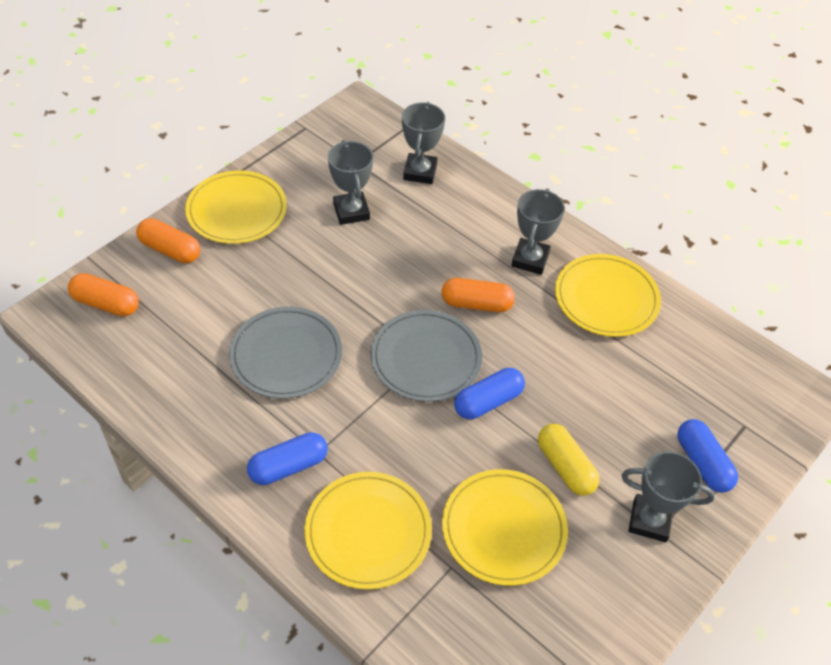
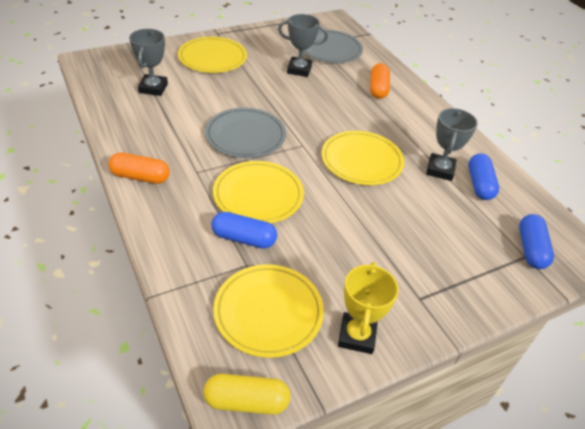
grey trophy: 4 -> 3
orange capsule: 3 -> 2
yellow trophy: 0 -> 1

